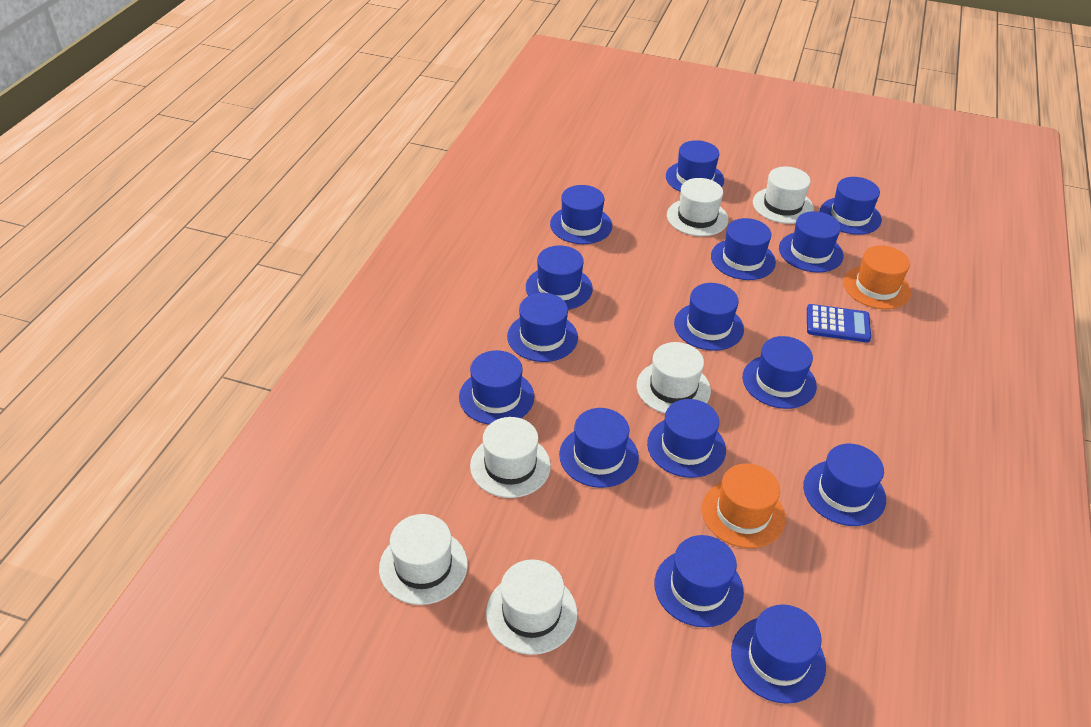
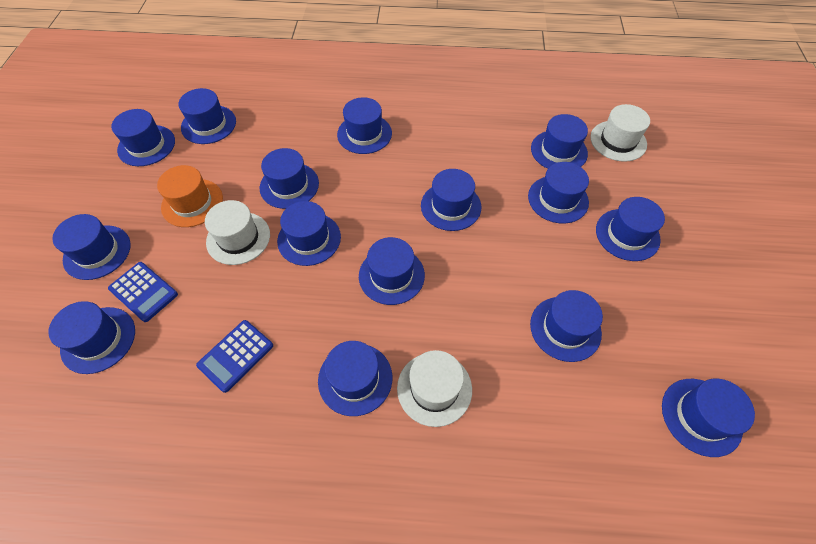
blue calculator: 1 -> 2
orange hat: 2 -> 1
white hat: 6 -> 3

